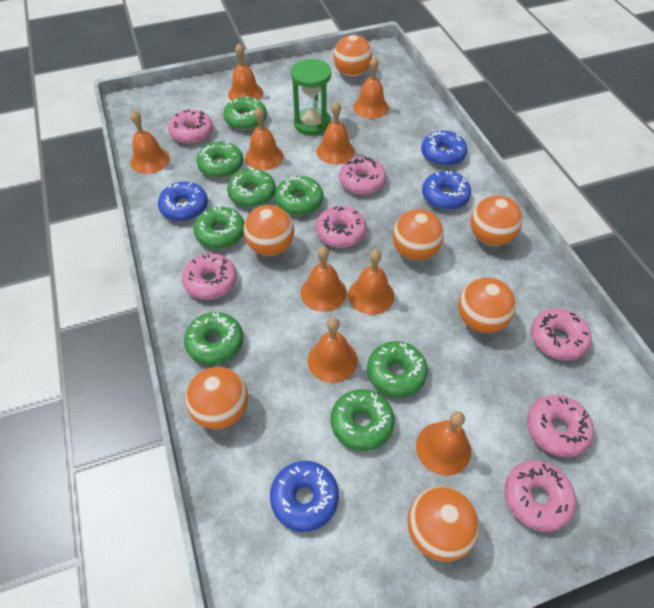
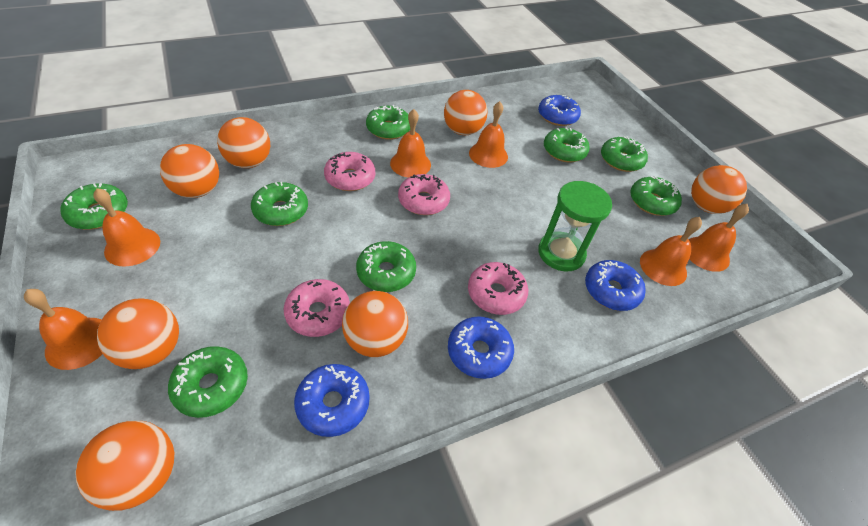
orange bell: 9 -> 6
pink donut: 7 -> 4

